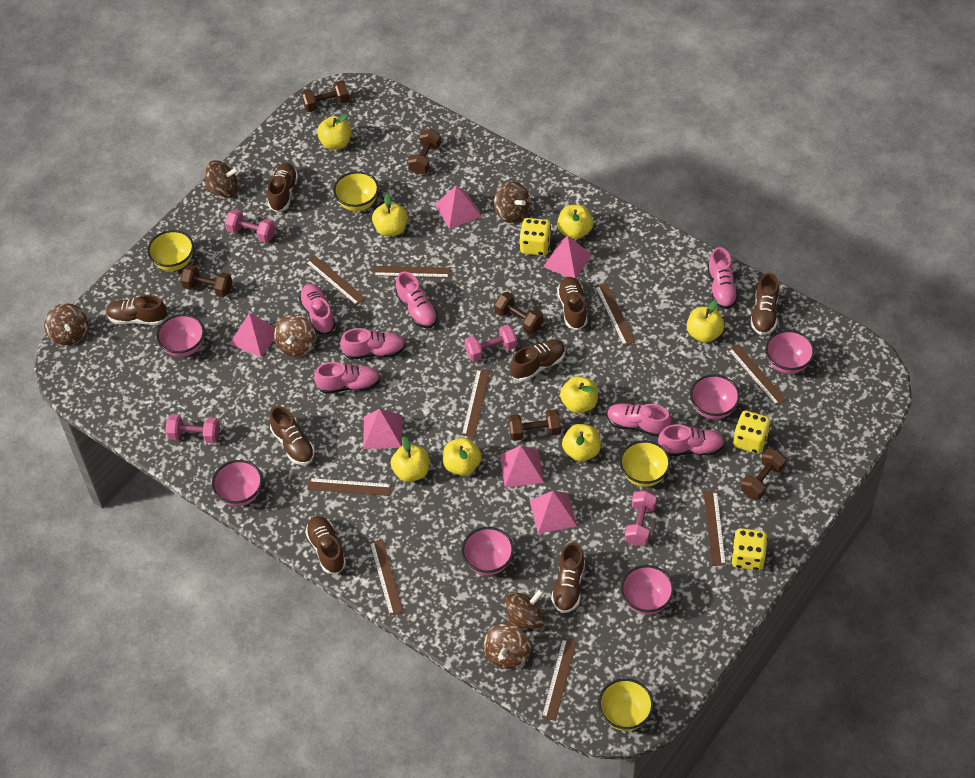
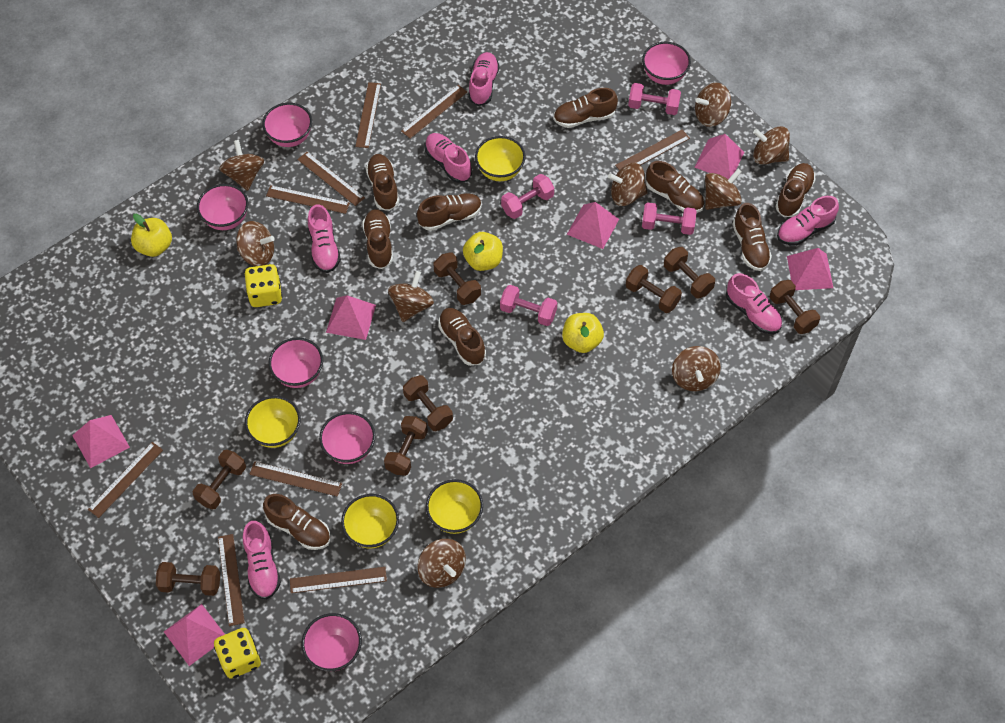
brown dumbbell: 6 -> 8
brown shoe: 8 -> 9
brown spinning top: 6 -> 9
pink shoe: 7 -> 6
yellow apple: 8 -> 3
yellow dice: 3 -> 2

